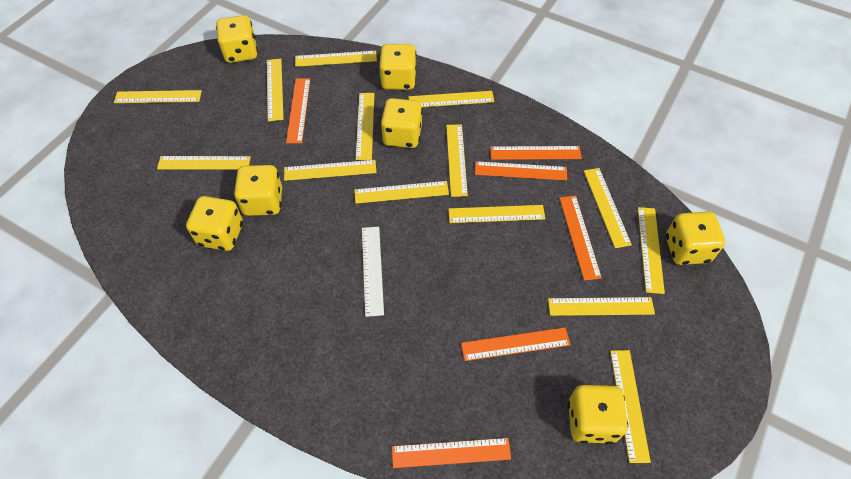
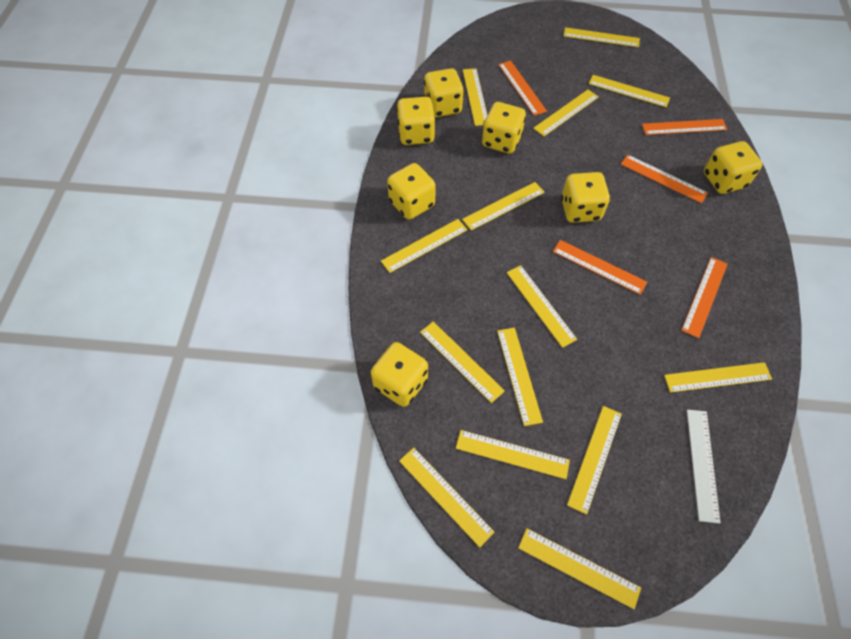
orange ruler: 6 -> 5

